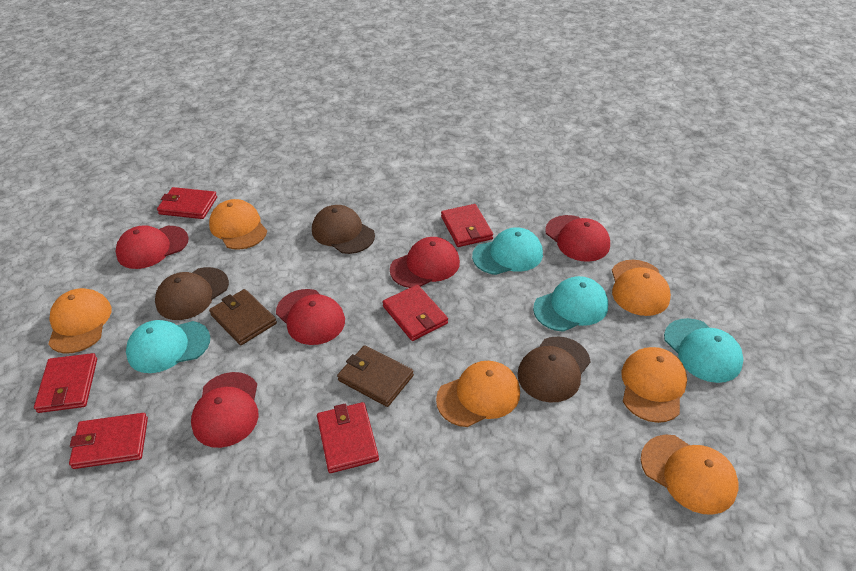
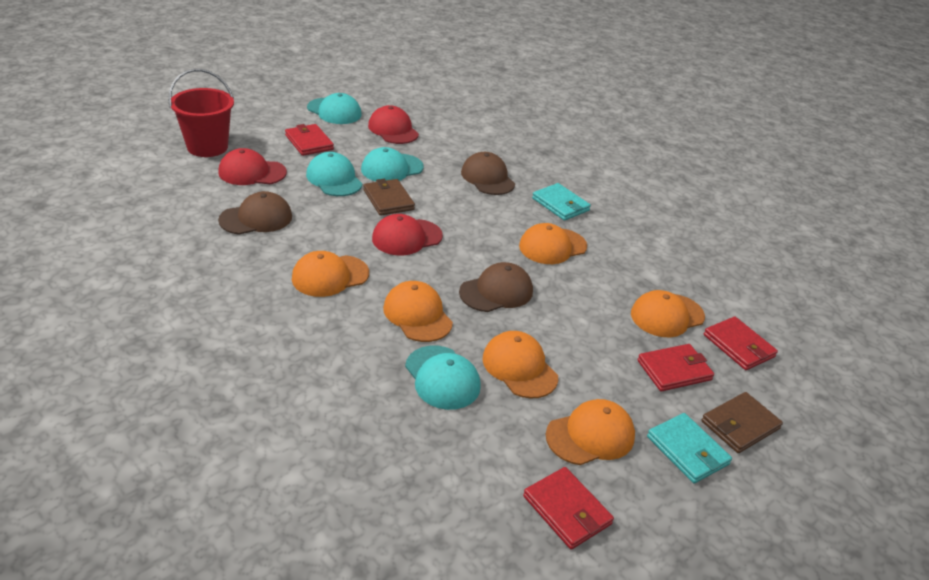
red bucket: 0 -> 1
red cap: 5 -> 3
red wallet: 6 -> 4
turquoise wallet: 0 -> 2

